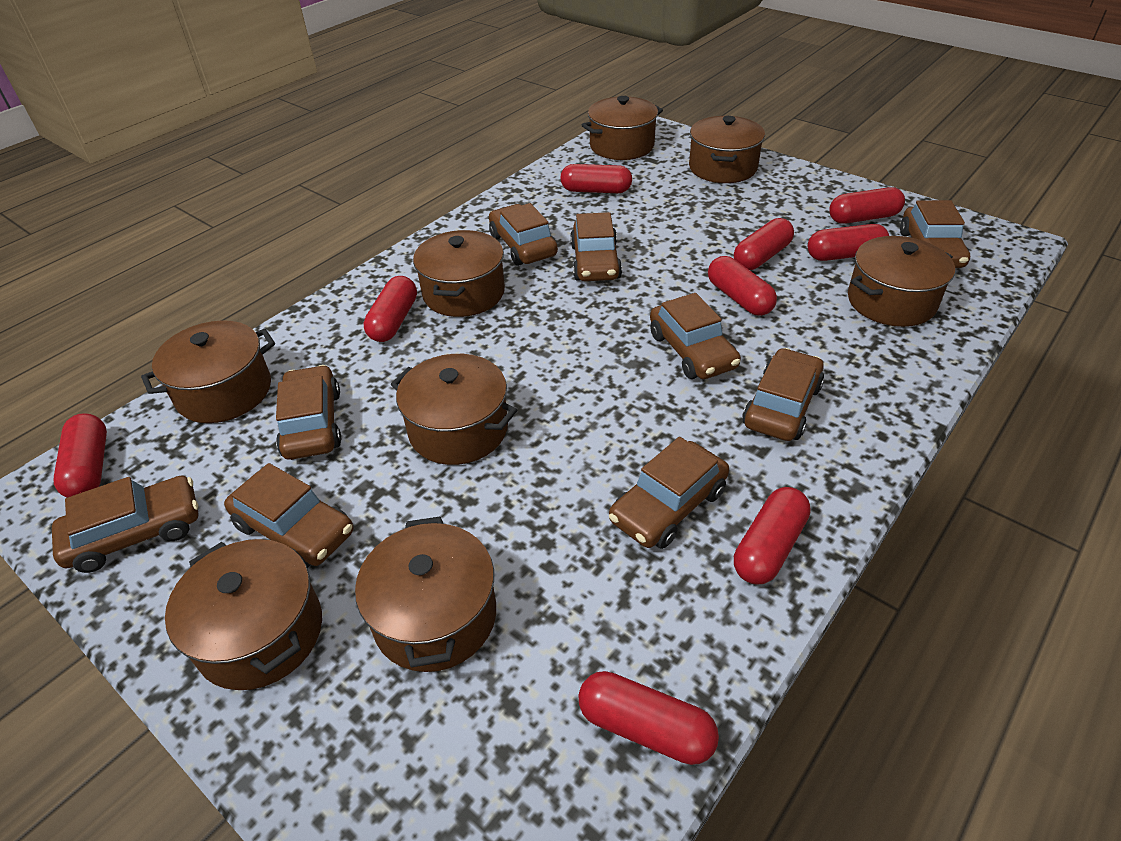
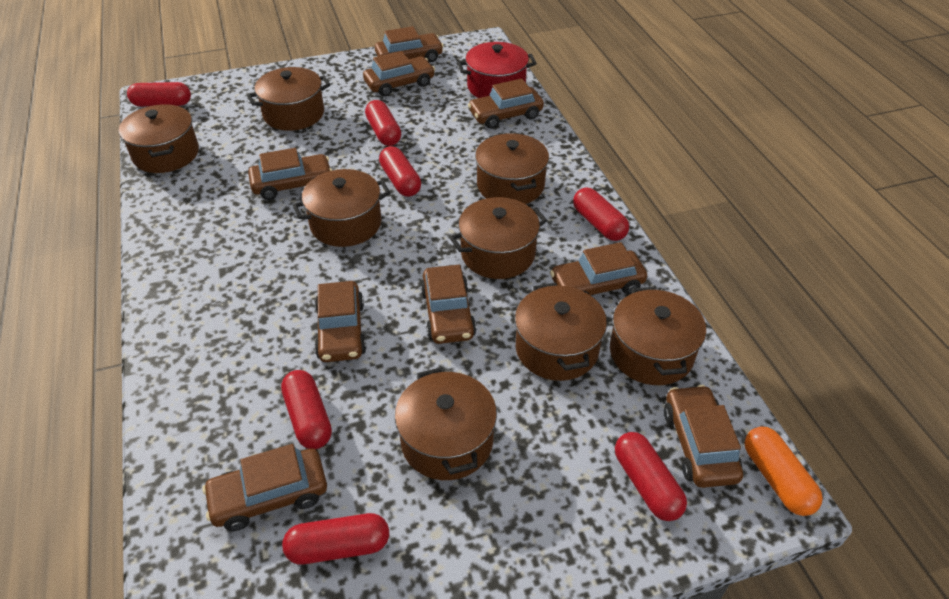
orange capsule: 0 -> 1
red capsule: 9 -> 7
red pot: 0 -> 1

